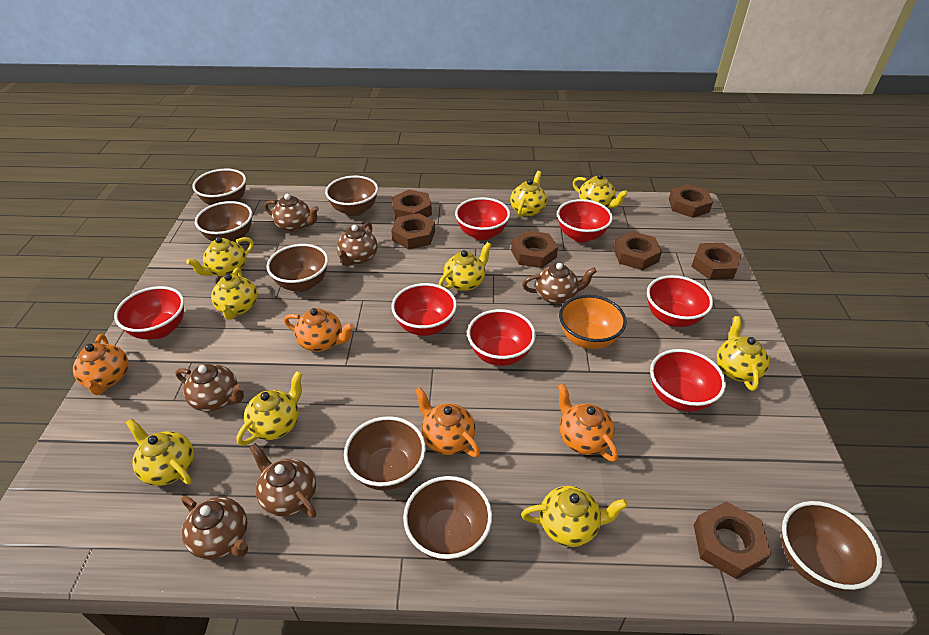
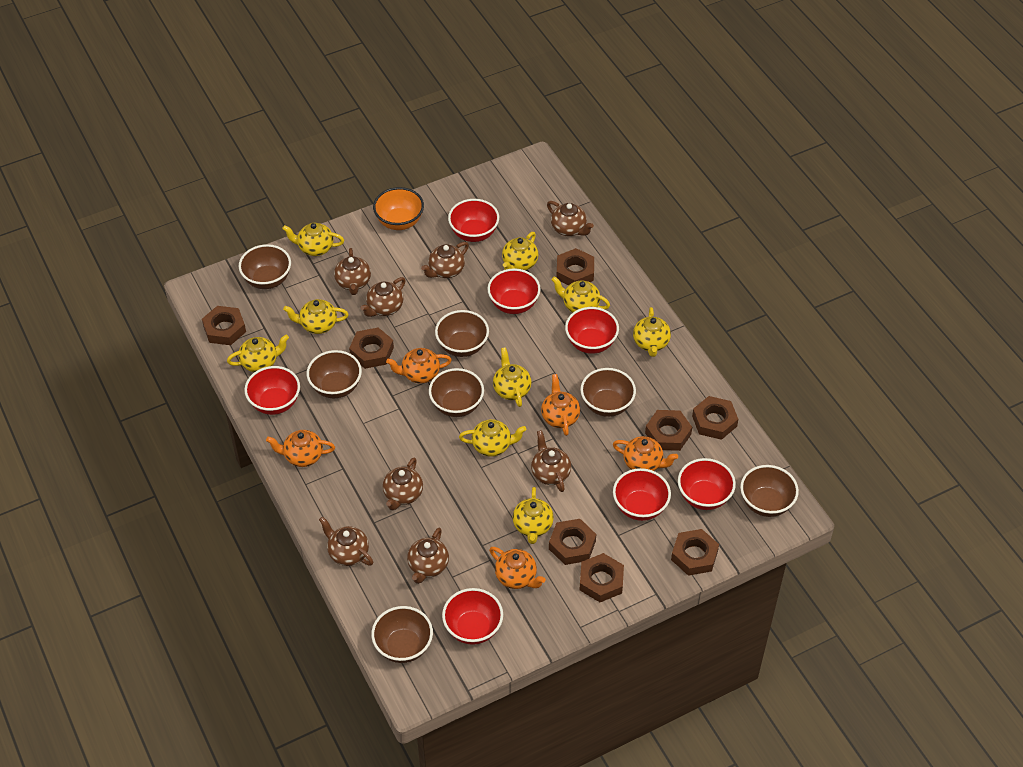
brown nut: 7 -> 8
brown teapot: 6 -> 8
orange teapot: 4 -> 5

